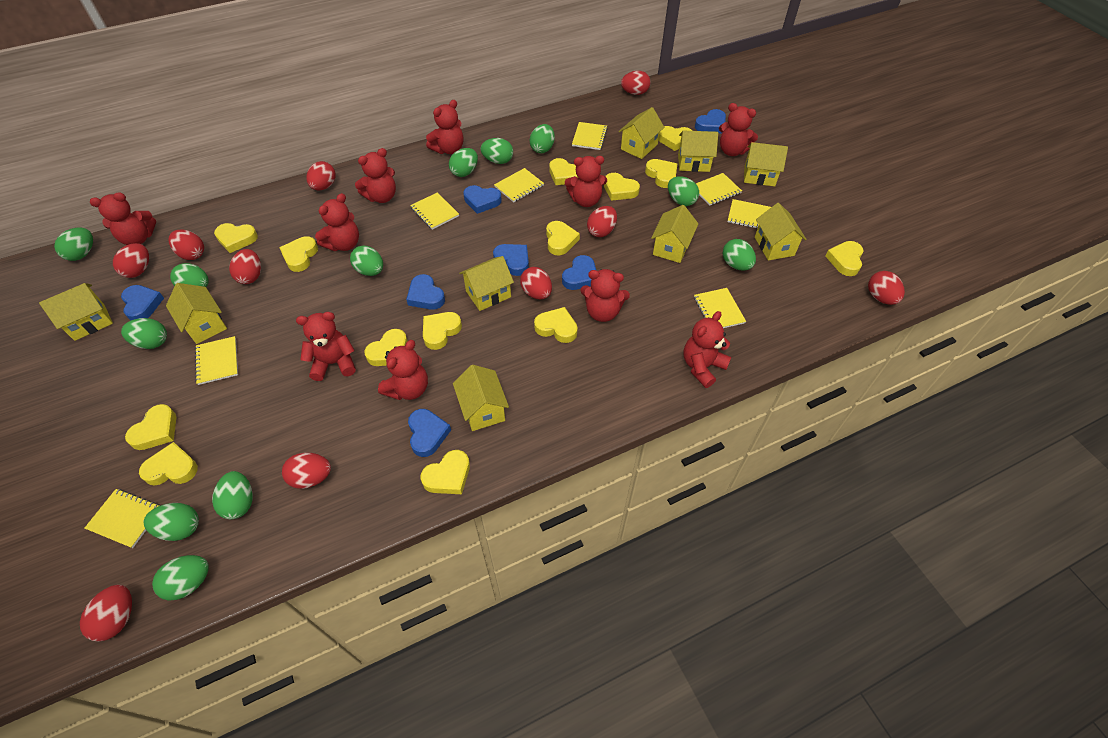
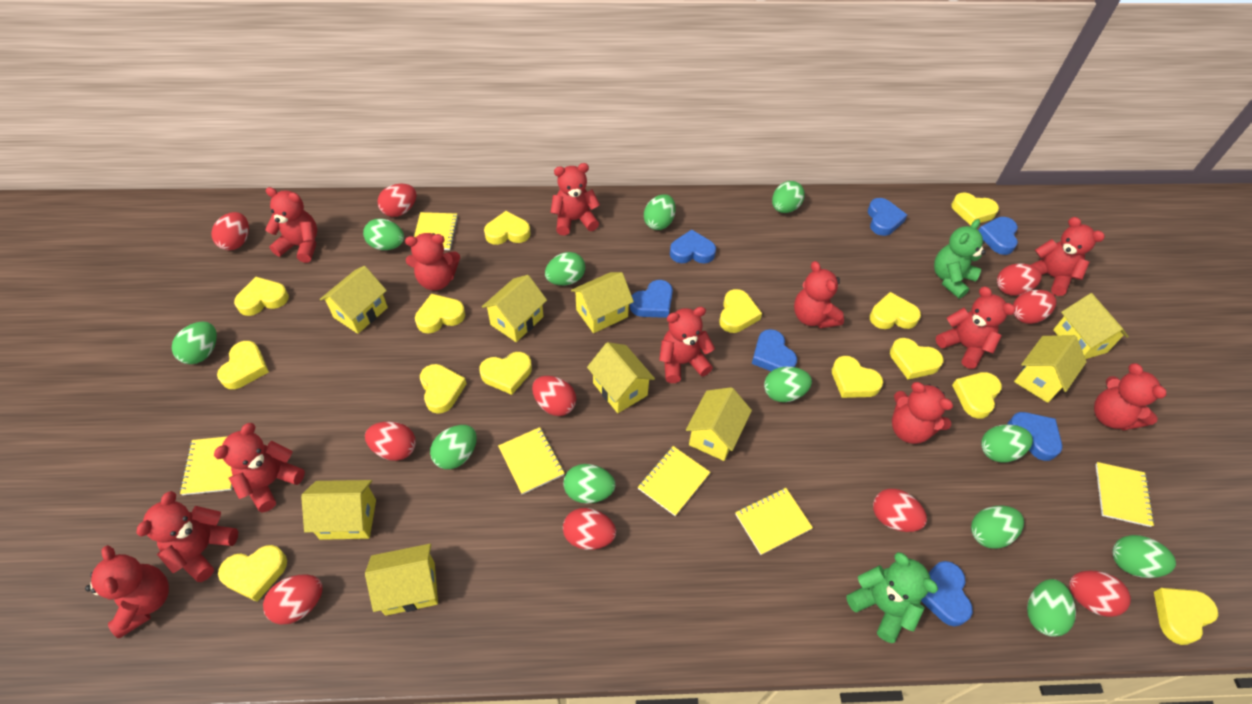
green teddy bear: 0 -> 2
red teddy bear: 10 -> 12
yellow notebook: 8 -> 6

